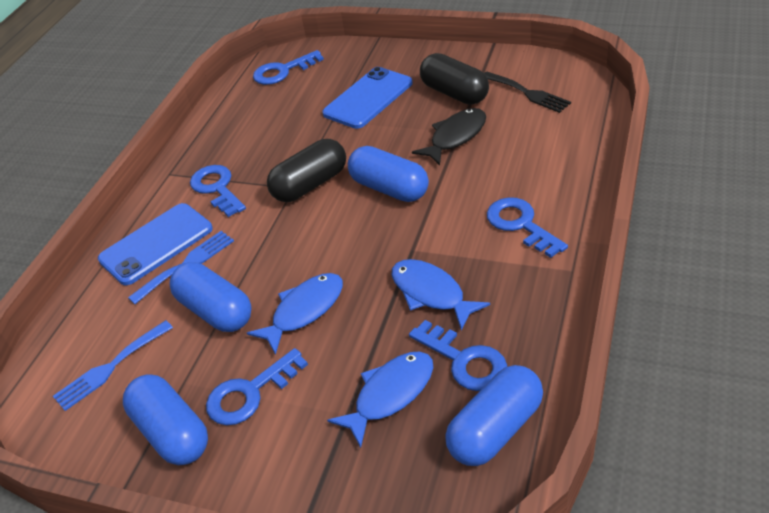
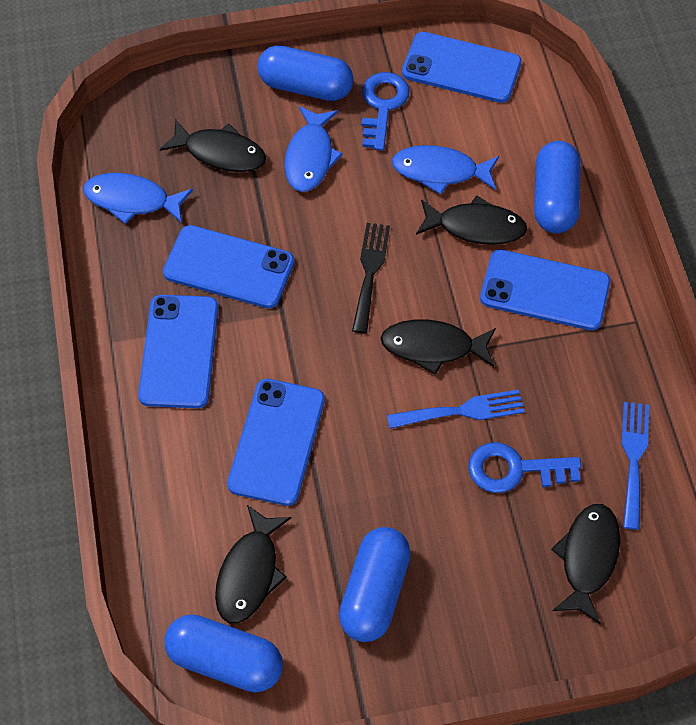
black capsule: 2 -> 0
black fish: 1 -> 5
blue key: 5 -> 2
blue phone: 2 -> 5

